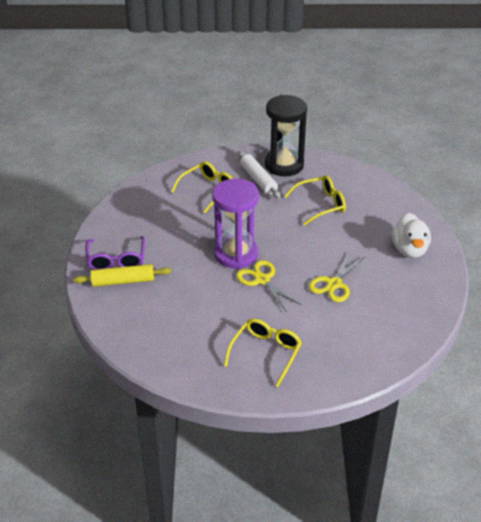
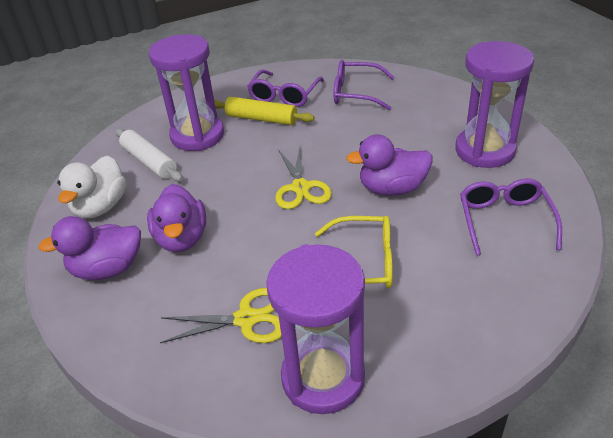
black hourglass: 1 -> 0
purple duck: 0 -> 3
purple glasses: 1 -> 3
purple hourglass: 1 -> 3
yellow glasses: 3 -> 1

